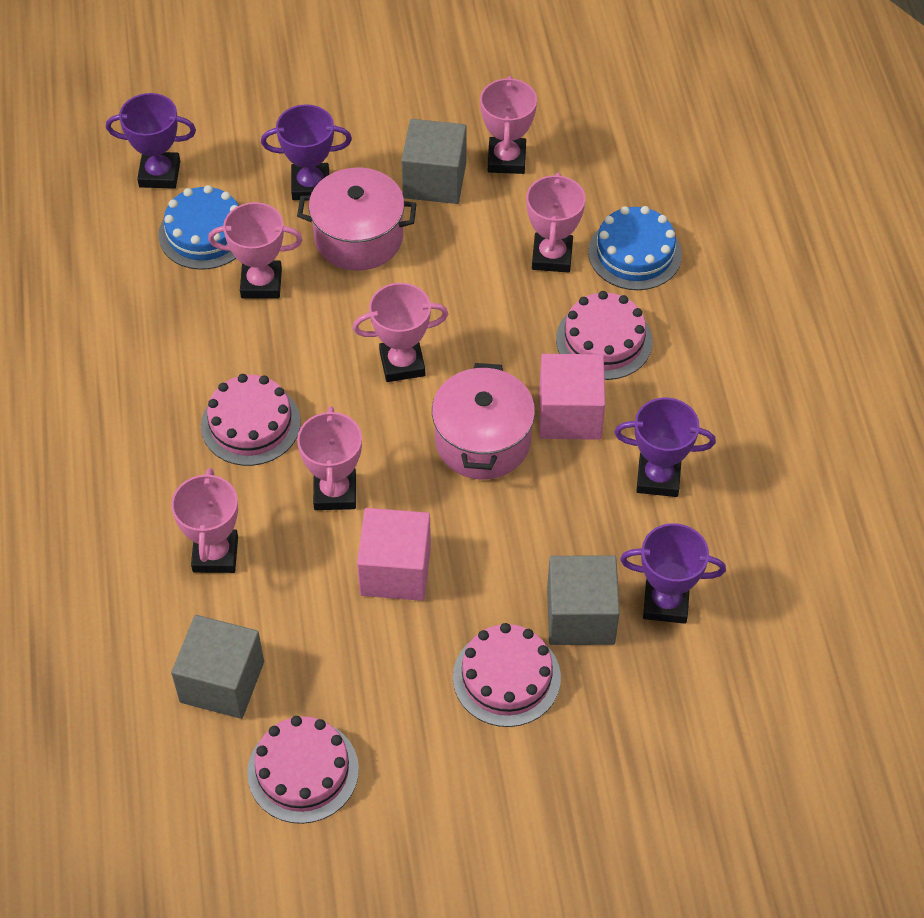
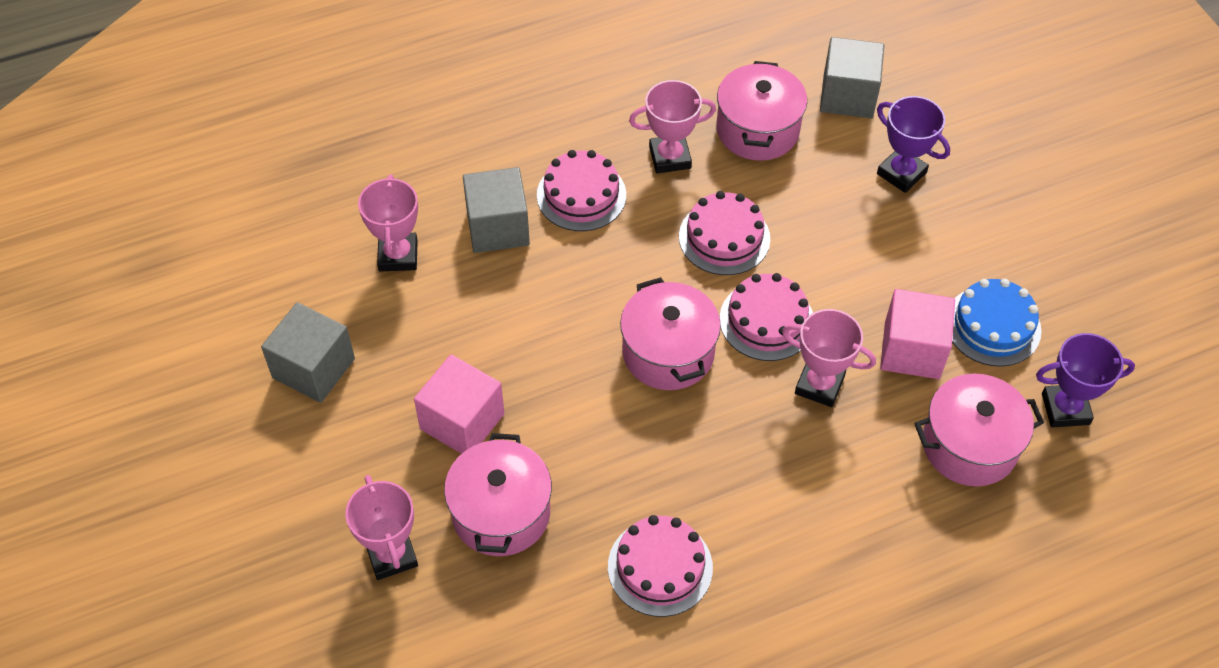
blue cake: 2 -> 1
pink pot: 2 -> 4
pink trophy: 6 -> 4
purple trophy: 4 -> 2

